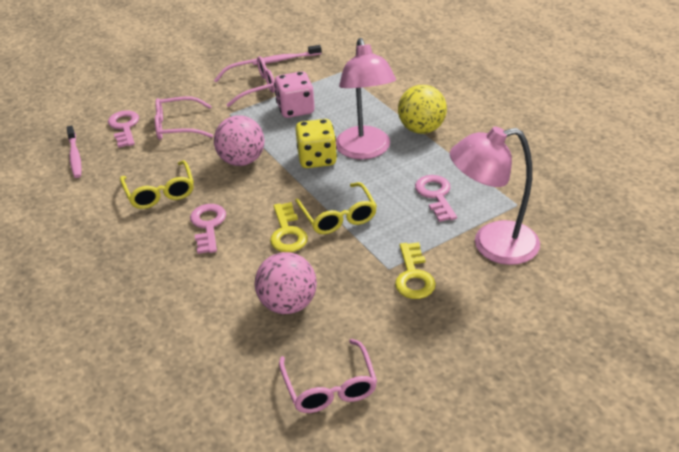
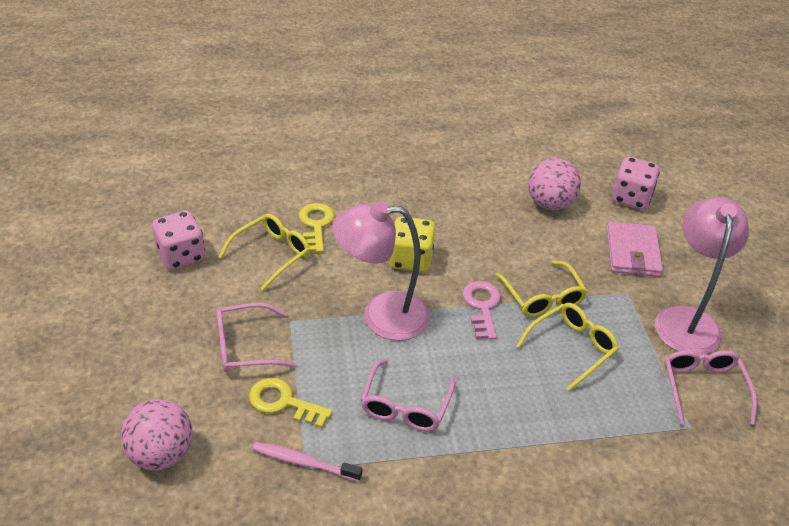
pink dice: 1 -> 2
pink key: 3 -> 1
pink toothbrush: 2 -> 1
pink wallet: 0 -> 1
yellow ball: 1 -> 0
yellow glasses: 2 -> 3

